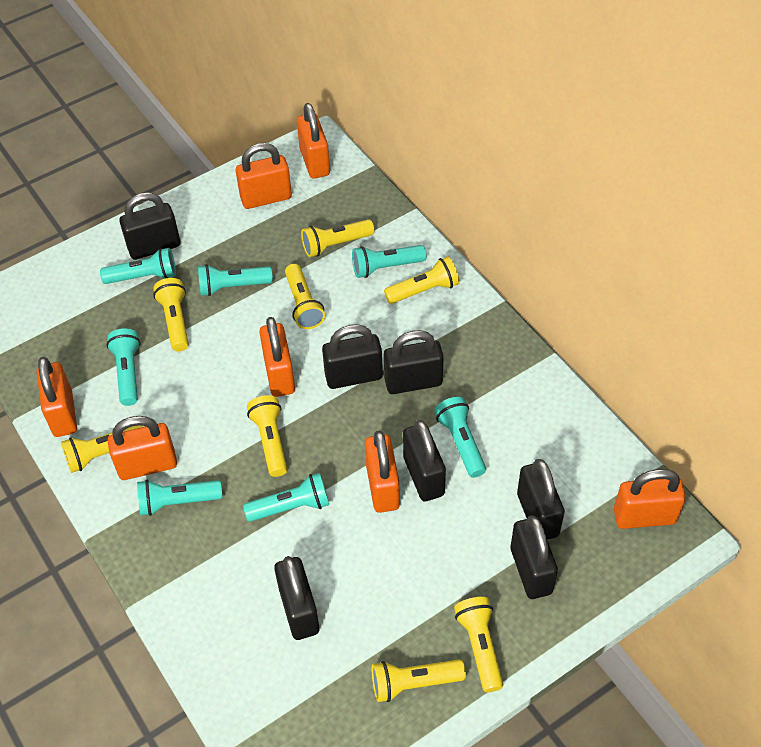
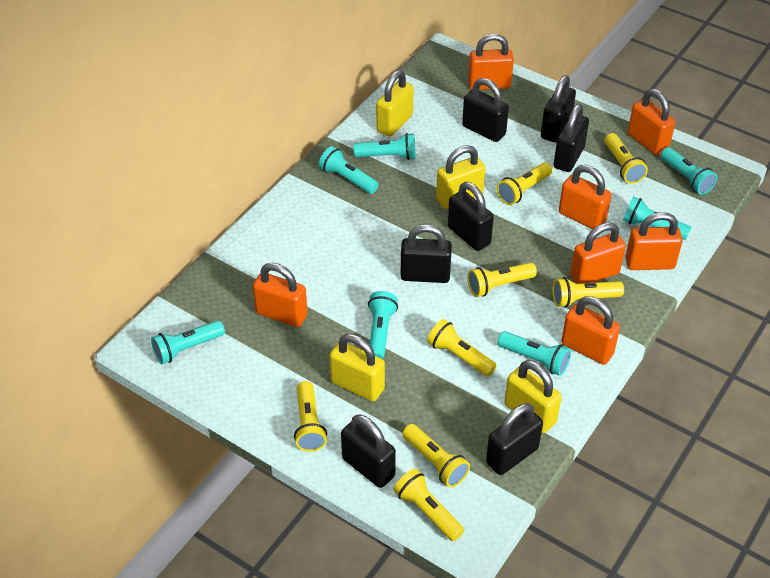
yellow padlock: 0 -> 4

